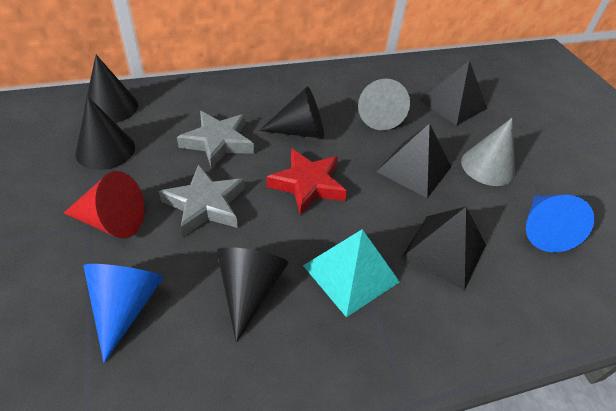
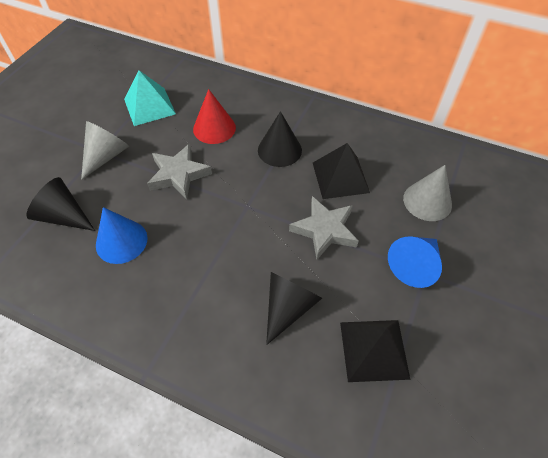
black cone: 4 -> 3
black pyramid: 3 -> 2
red star: 1 -> 0

